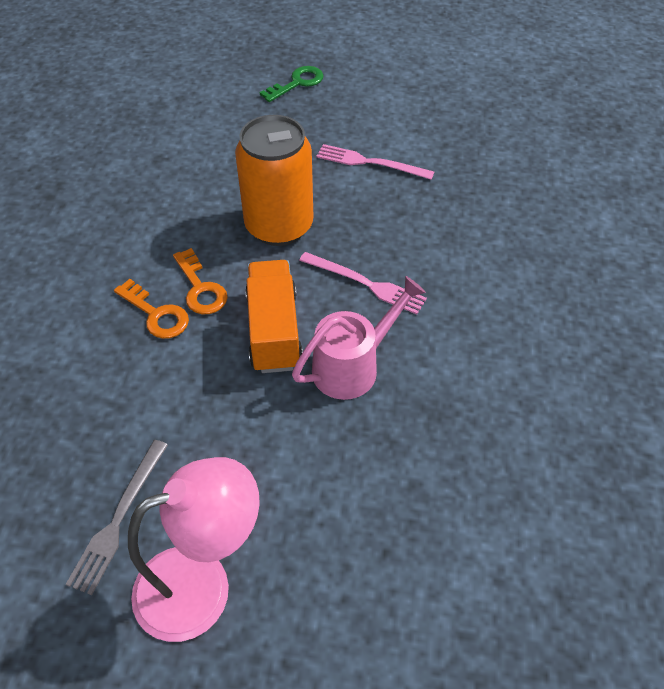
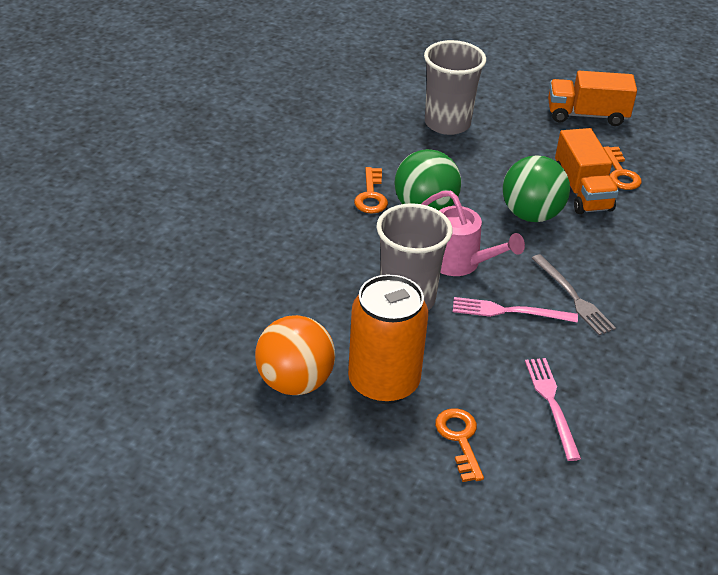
green ball: 0 -> 2
green key: 1 -> 0
grey cup: 0 -> 2
orange ball: 0 -> 1
orange key: 2 -> 3
orange truck: 1 -> 2
pink lamp: 1 -> 0

